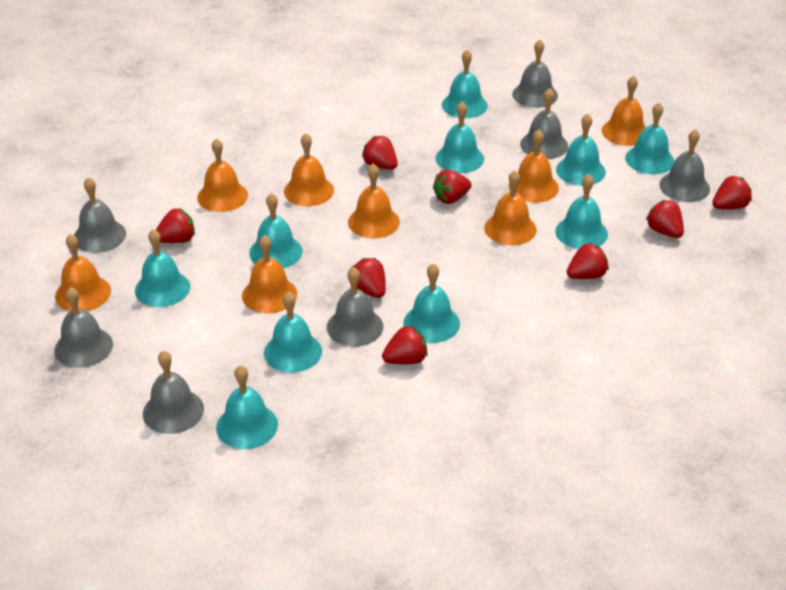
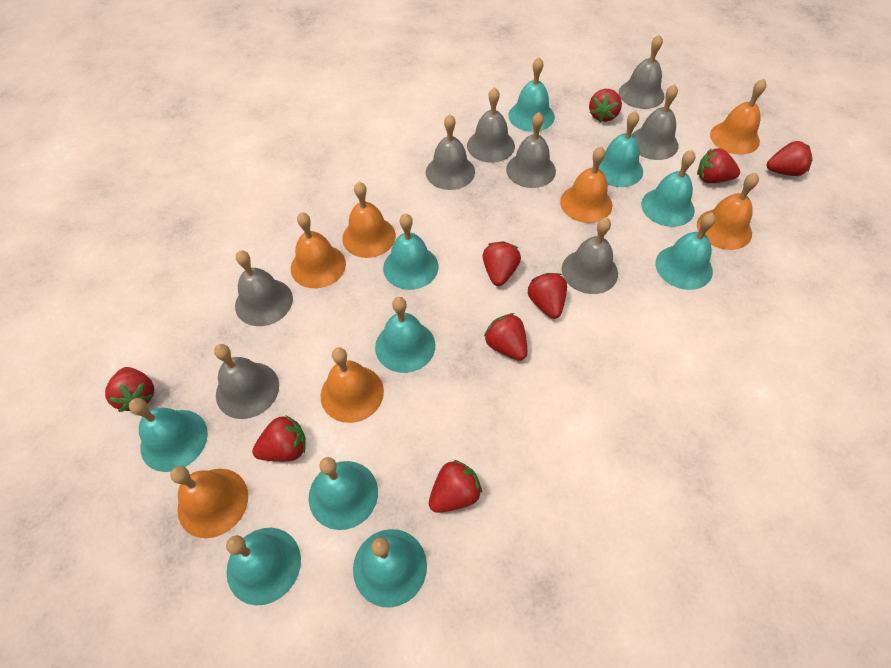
grey bell: 7 -> 8
orange bell: 8 -> 7
red strawberry: 8 -> 9

